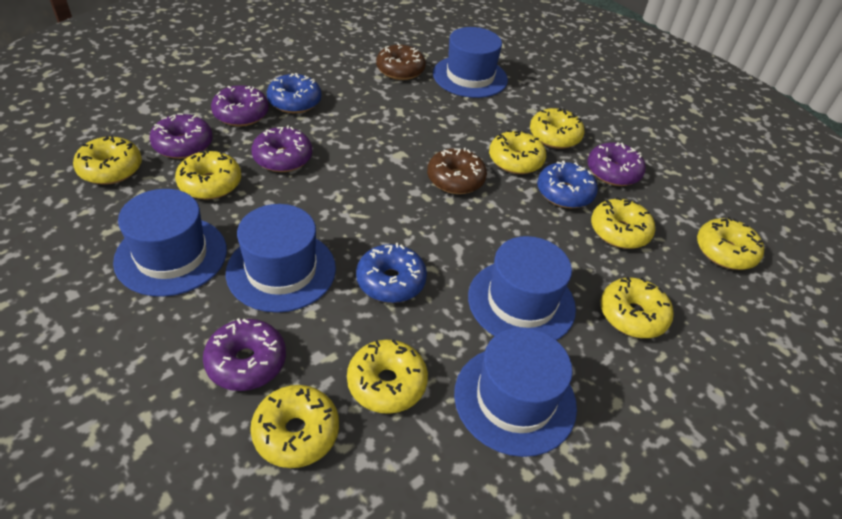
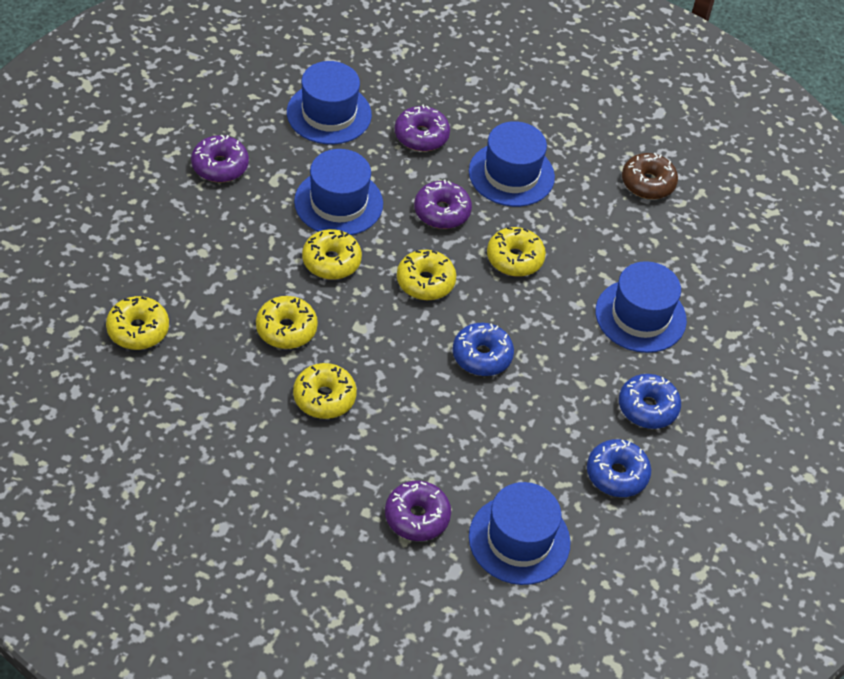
brown donut: 2 -> 1
purple donut: 5 -> 4
yellow donut: 9 -> 6

